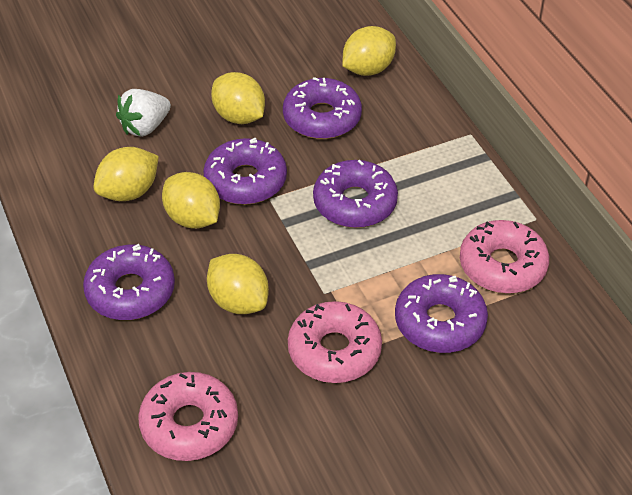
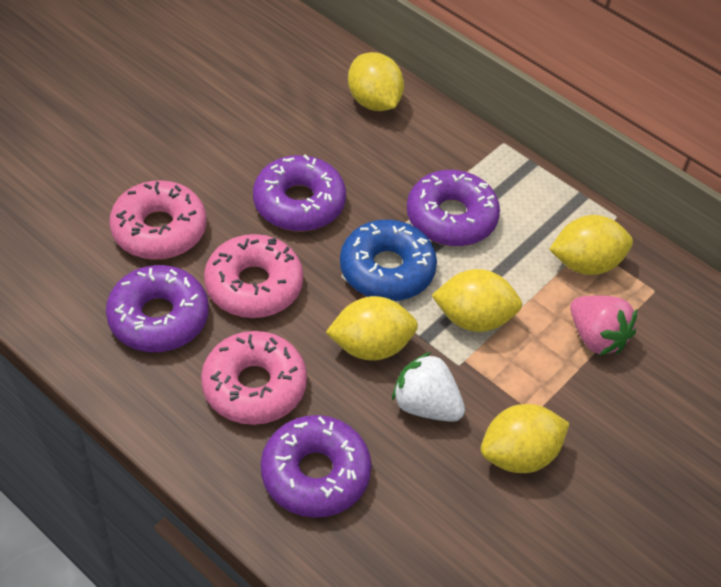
blue donut: 0 -> 1
pink strawberry: 0 -> 1
purple donut: 5 -> 4

